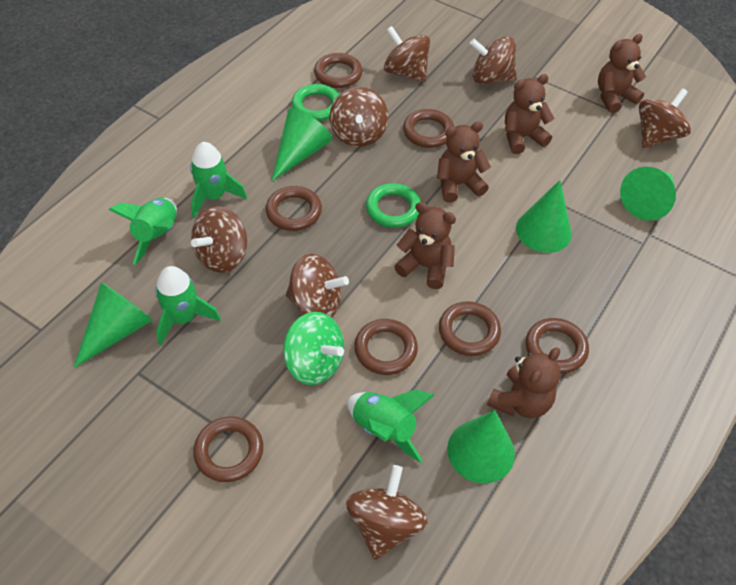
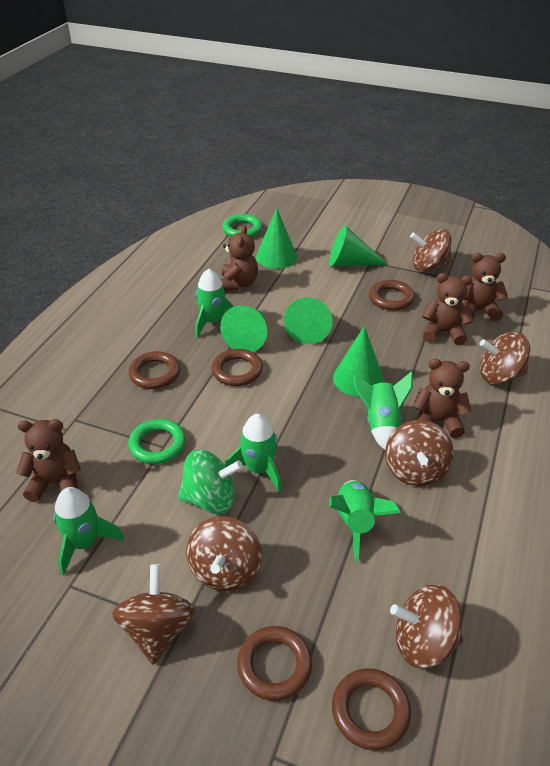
brown ring: 7 -> 5
brown spinning top: 7 -> 6
green rocket: 4 -> 5

